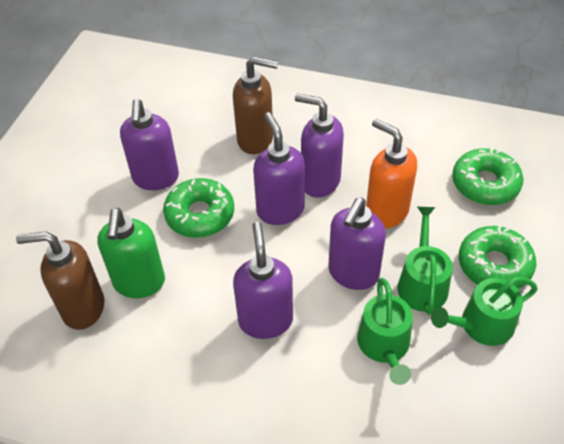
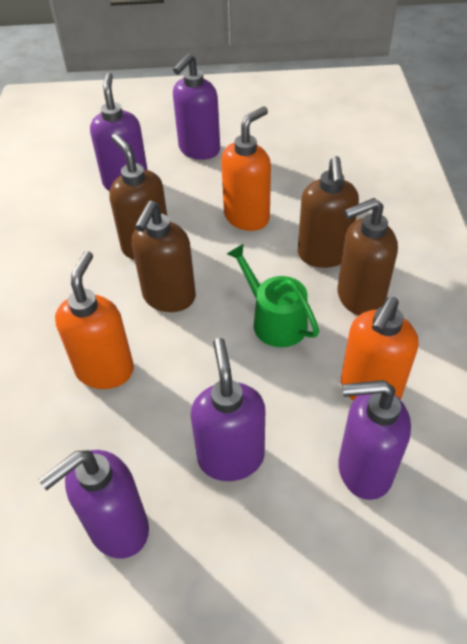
brown soap dispenser: 2 -> 4
green donut: 3 -> 0
green soap dispenser: 1 -> 0
green watering can: 3 -> 1
orange soap dispenser: 1 -> 3

